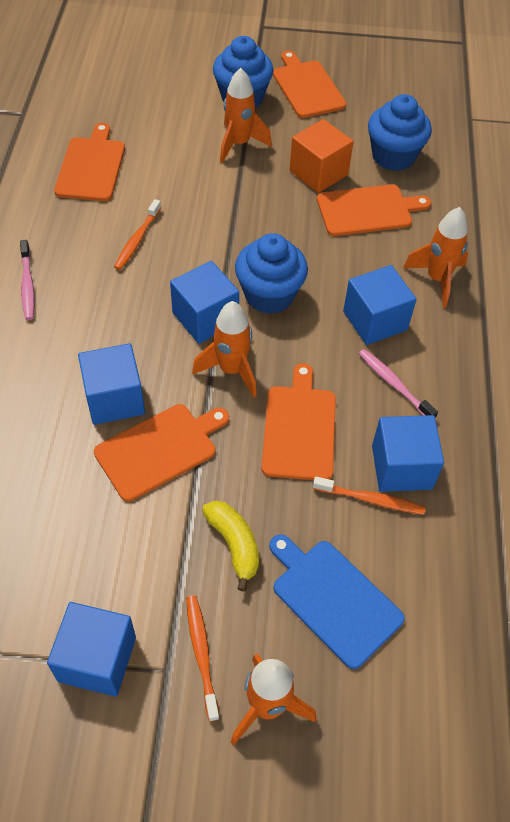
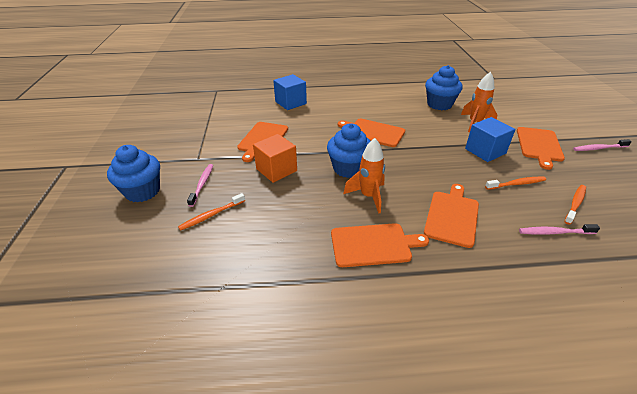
blue cube: 5 -> 2
blue cutting board: 1 -> 0
orange rocket: 4 -> 2
pink toothbrush: 2 -> 3
yellow banana: 1 -> 0

